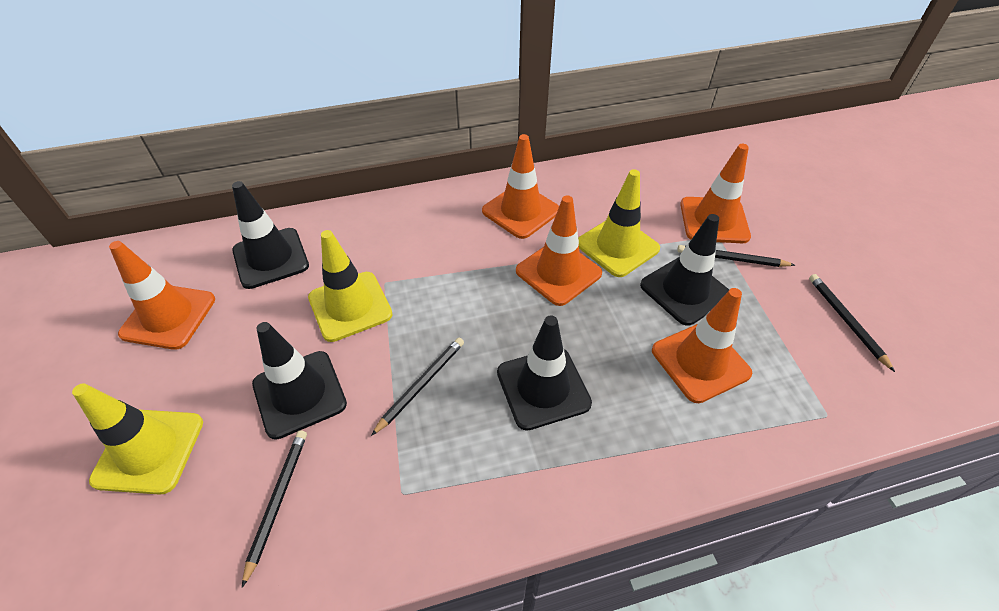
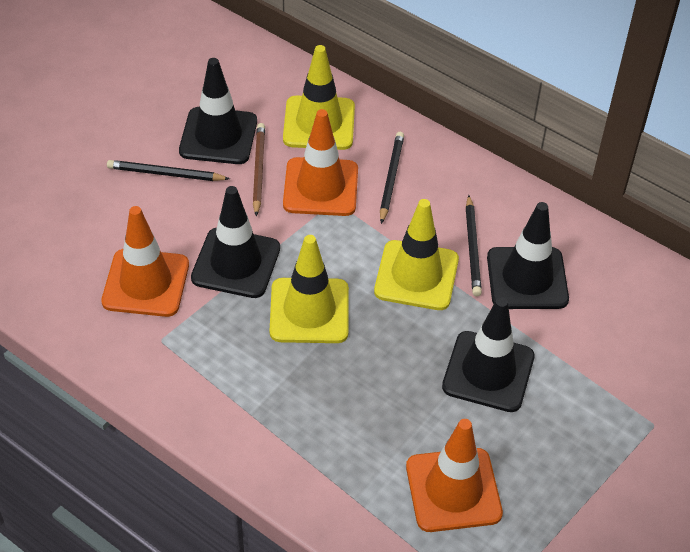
black pencil: 4 -> 3
brown pencil: 0 -> 1
orange traffic cone: 5 -> 3

